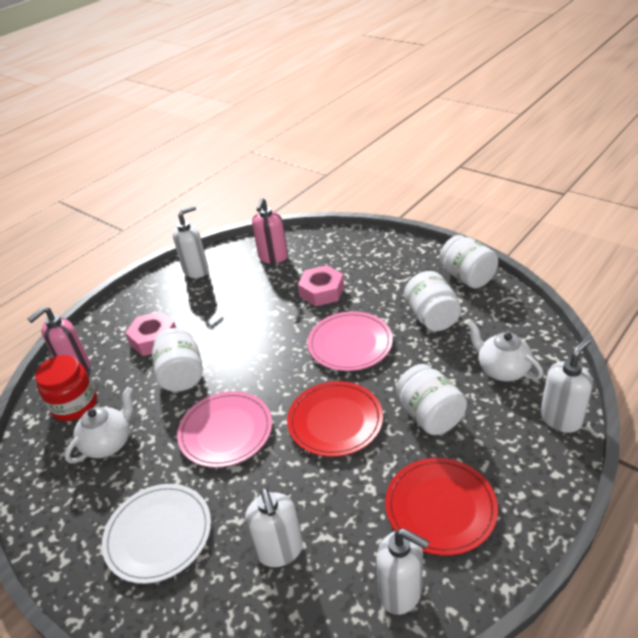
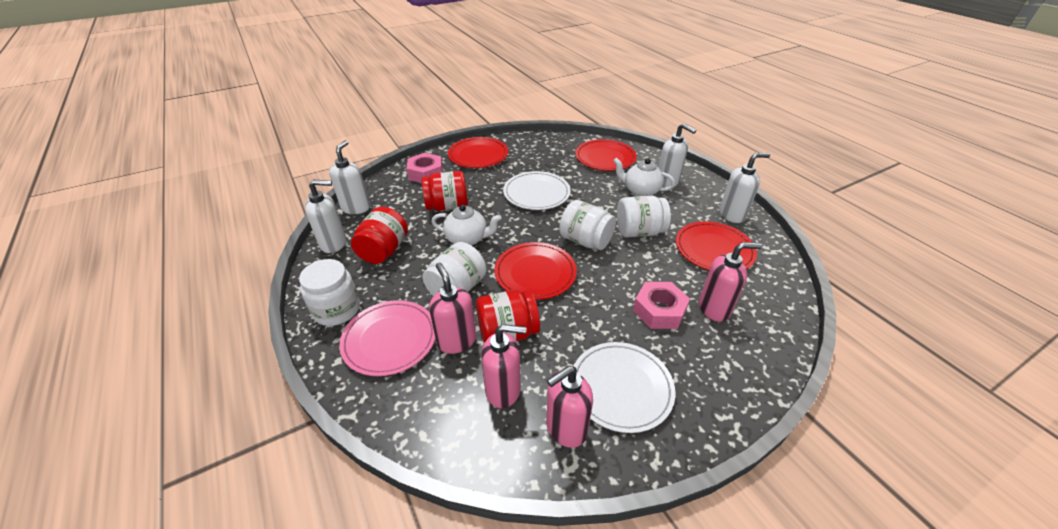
pink plate: 2 -> 1
pink soap dispenser: 2 -> 4
red jar: 1 -> 3
red plate: 2 -> 4
white plate: 1 -> 2

